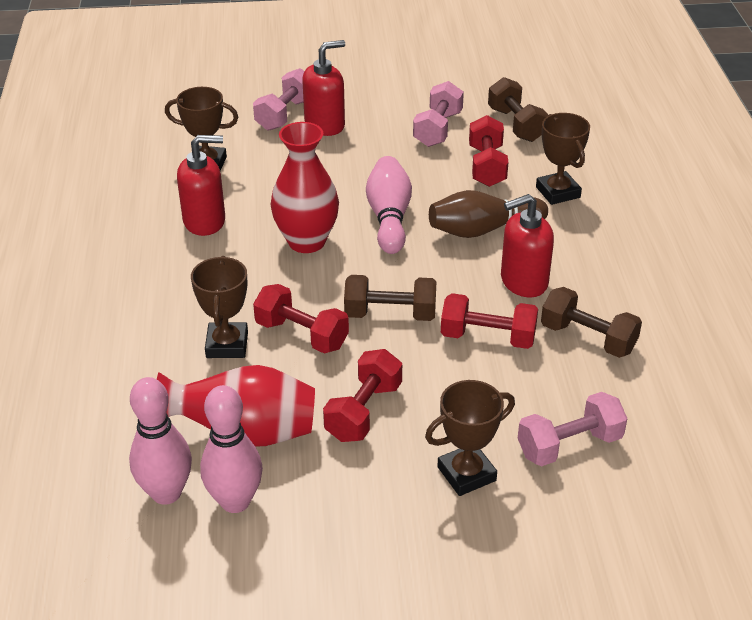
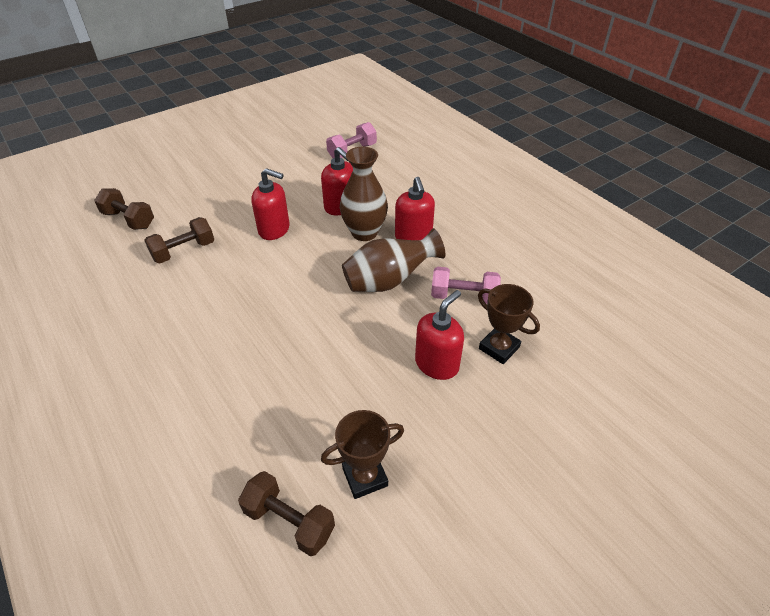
brown bowling pin: 1 -> 0
brown trophy: 4 -> 2
brown vase: 0 -> 2
pink bowling pin: 3 -> 0
pink dumbbell: 3 -> 2
red dumbbell: 4 -> 0
red soap dispenser: 3 -> 4
red vase: 2 -> 0

